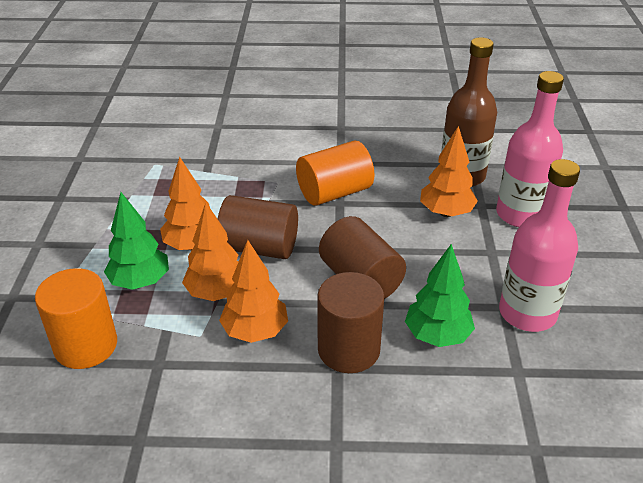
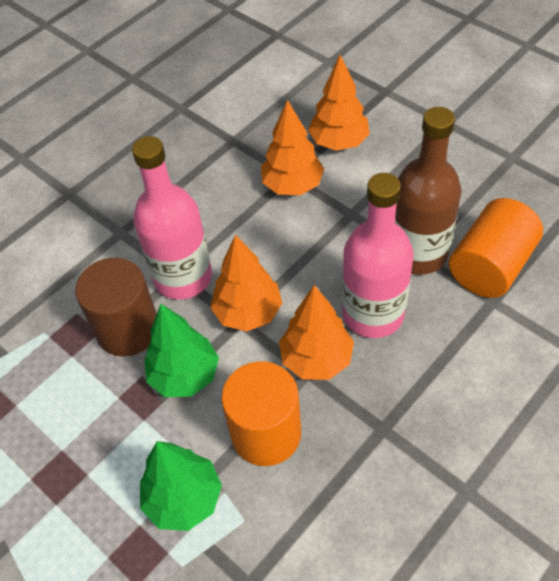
brown cylinder: 3 -> 1

